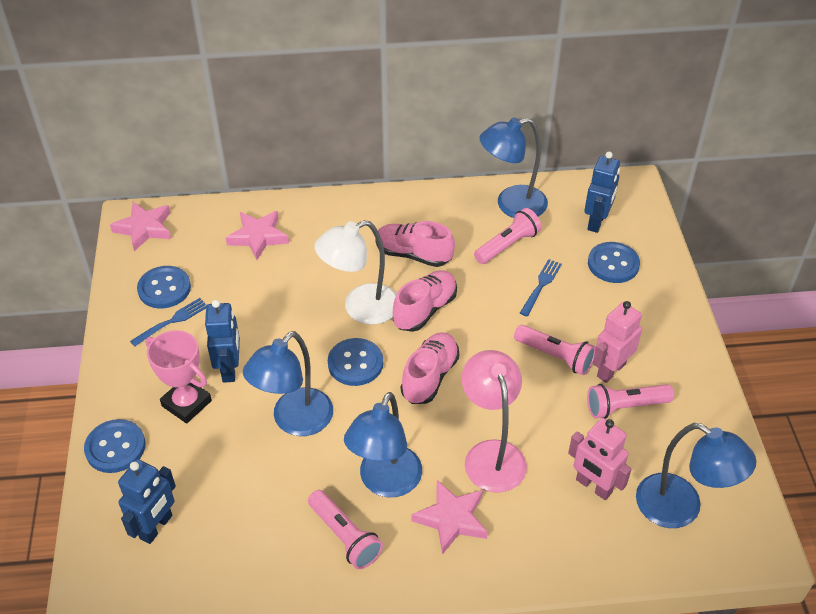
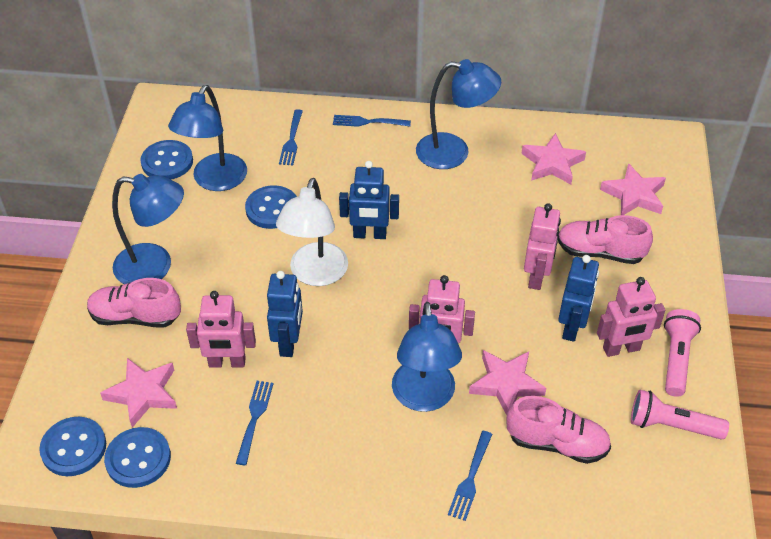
blue fork: 2 -> 4
pink flashlight: 4 -> 2
pink lamp: 1 -> 0
pink robot: 2 -> 4
pink star: 3 -> 4
pink trophy: 1 -> 0

